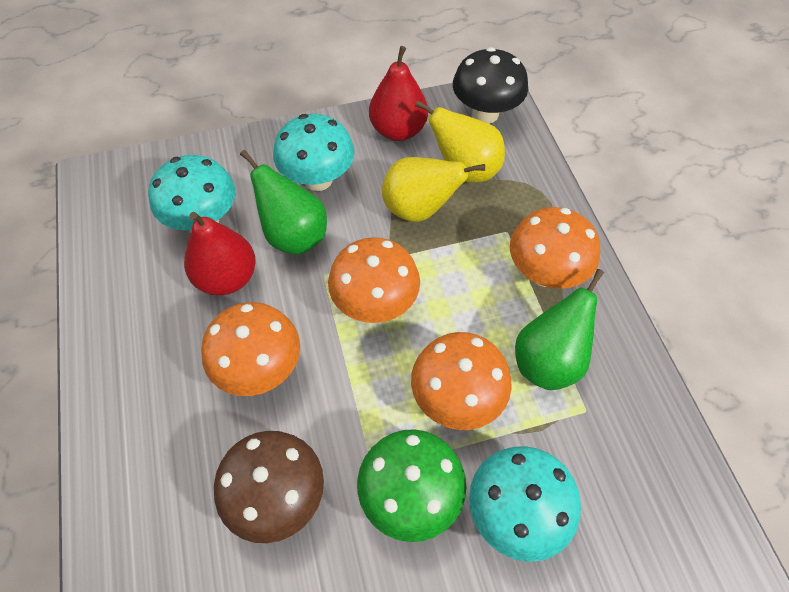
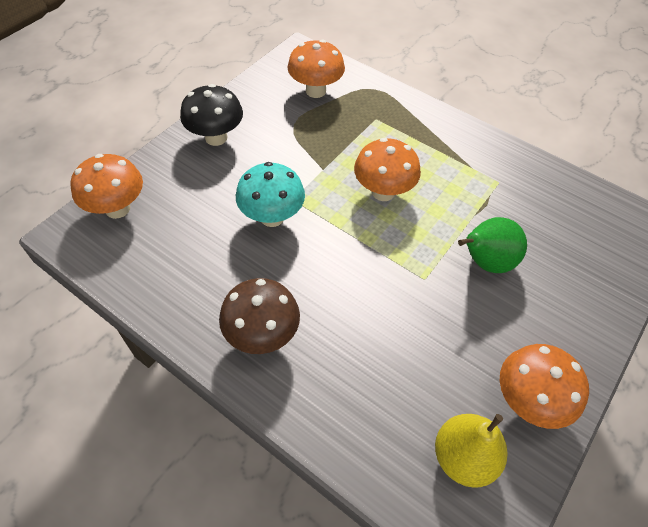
green mushroom: 1 -> 0
green pear: 2 -> 1
red pear: 2 -> 0
turquoise mushroom: 3 -> 1
yellow pear: 2 -> 1

